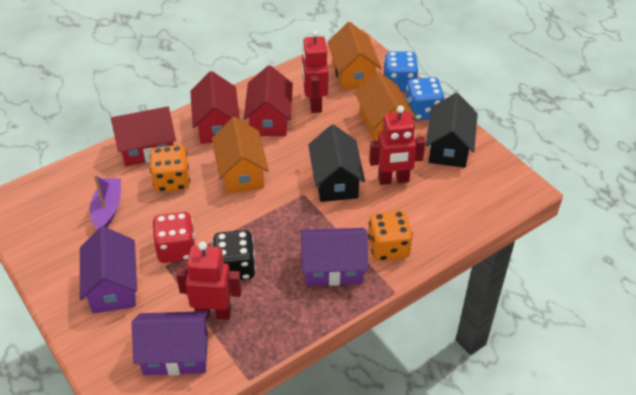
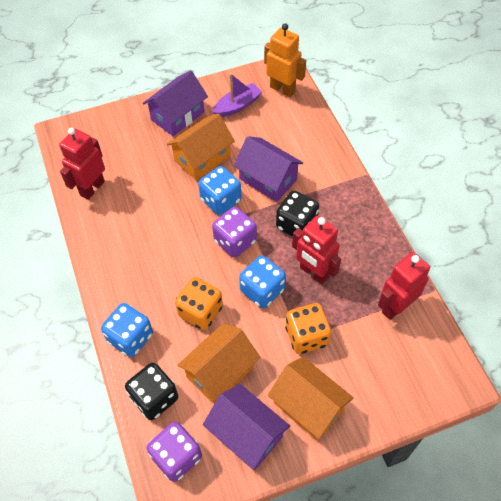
black dice: 1 -> 2
black house: 2 -> 0
blue dice: 2 -> 3
orange robot: 0 -> 1
purple dice: 0 -> 2
red dice: 1 -> 0
red house: 3 -> 0

